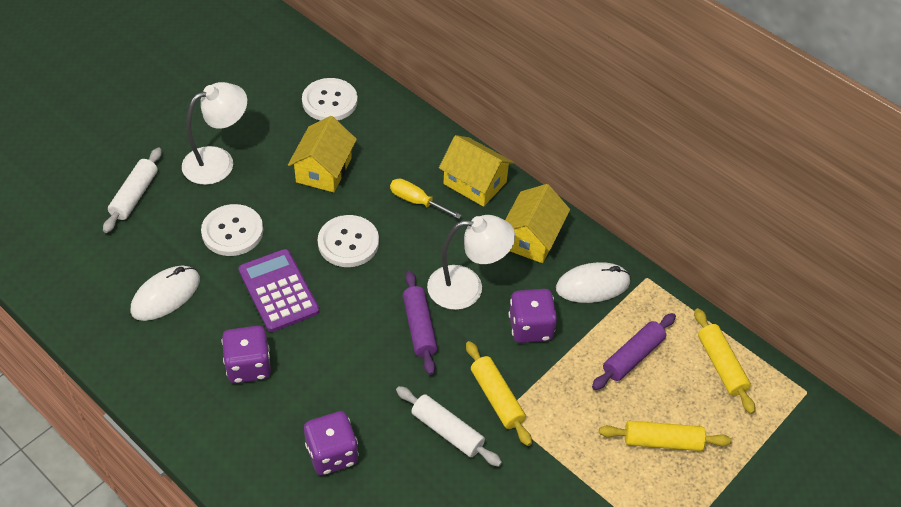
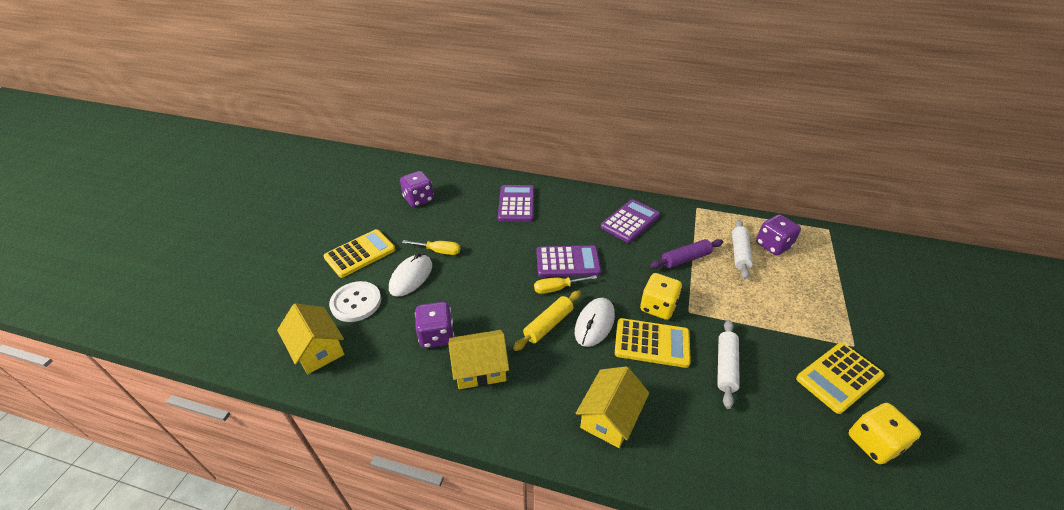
purple calculator: 1 -> 3
purple rolling pin: 2 -> 1
white button: 3 -> 1
white lamp: 2 -> 0
yellow calculator: 0 -> 3
yellow dice: 0 -> 2
yellow rolling pin: 3 -> 1
yellow screwdriver: 1 -> 2

